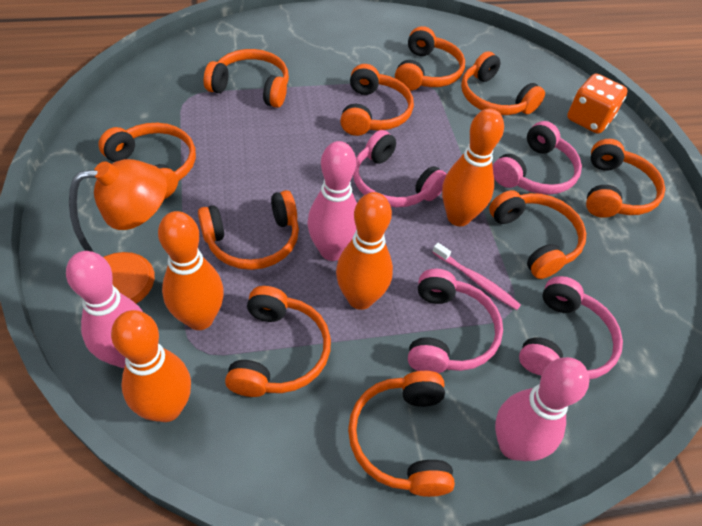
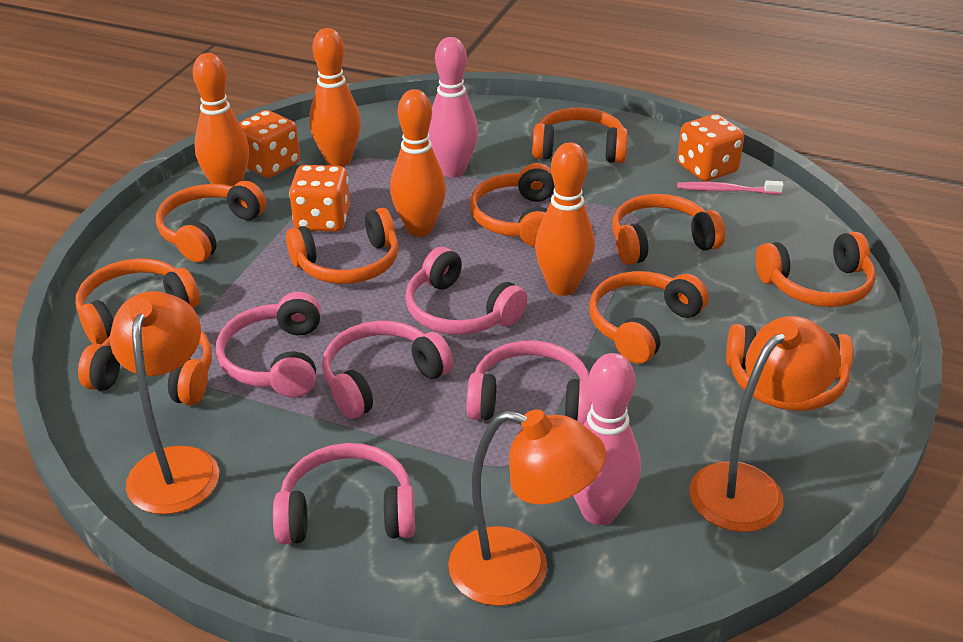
orange dice: 1 -> 3
orange lamp: 1 -> 3
pink bowling pin: 3 -> 2
pink headphones: 4 -> 5

